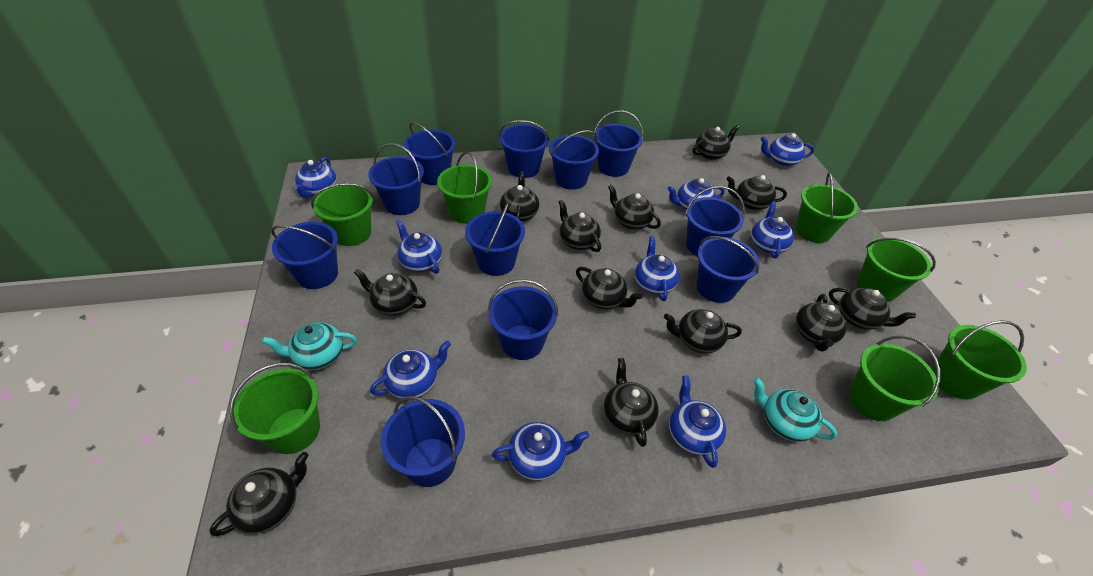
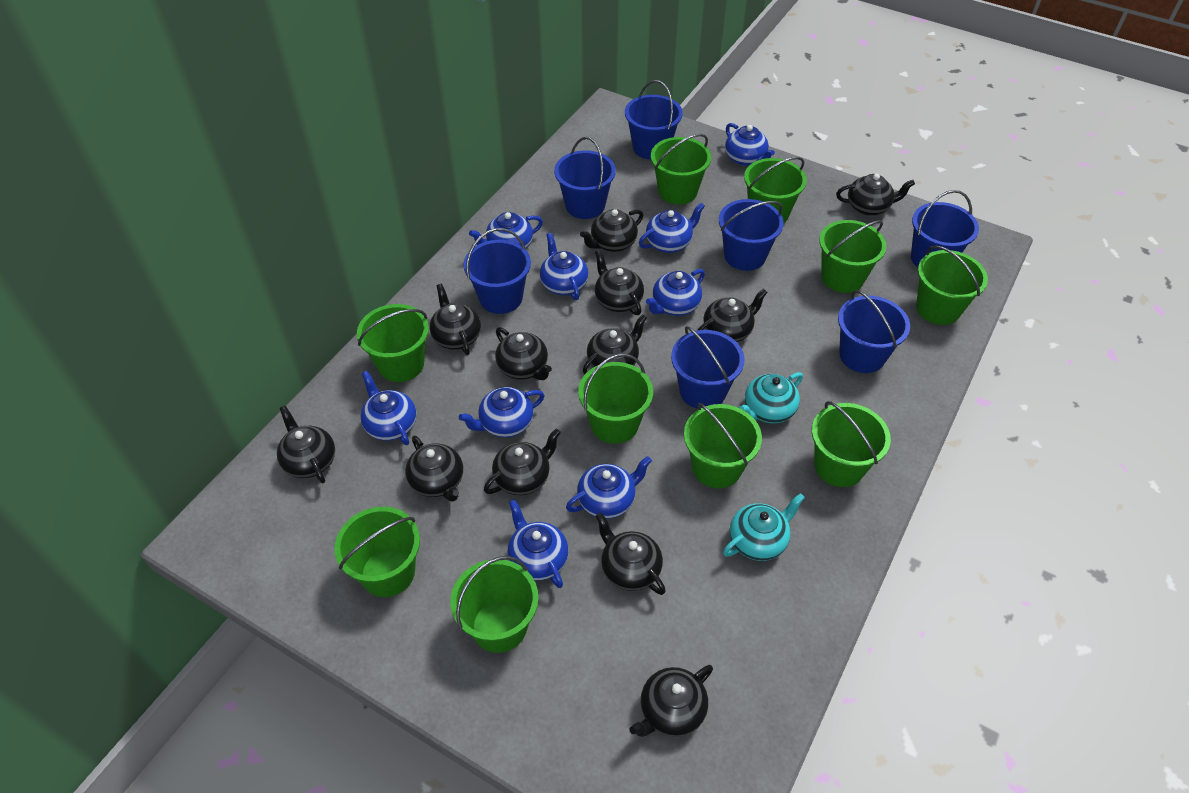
blue bucket: 11 -> 7
green bucket: 7 -> 10

